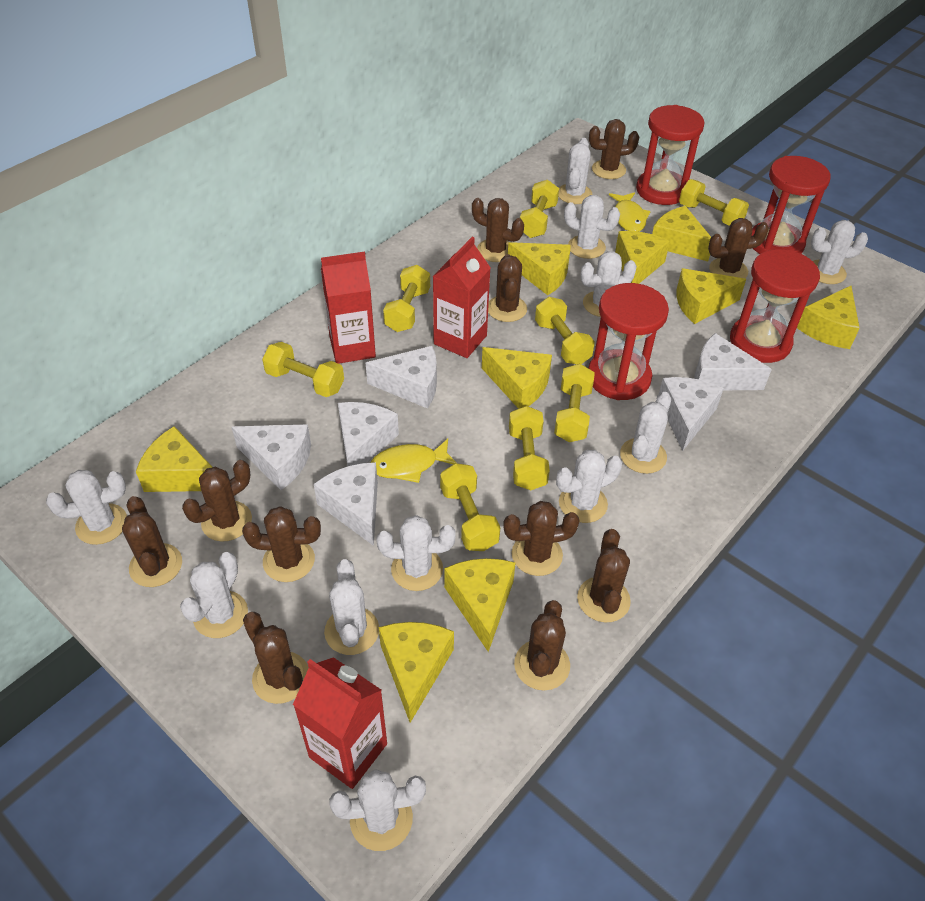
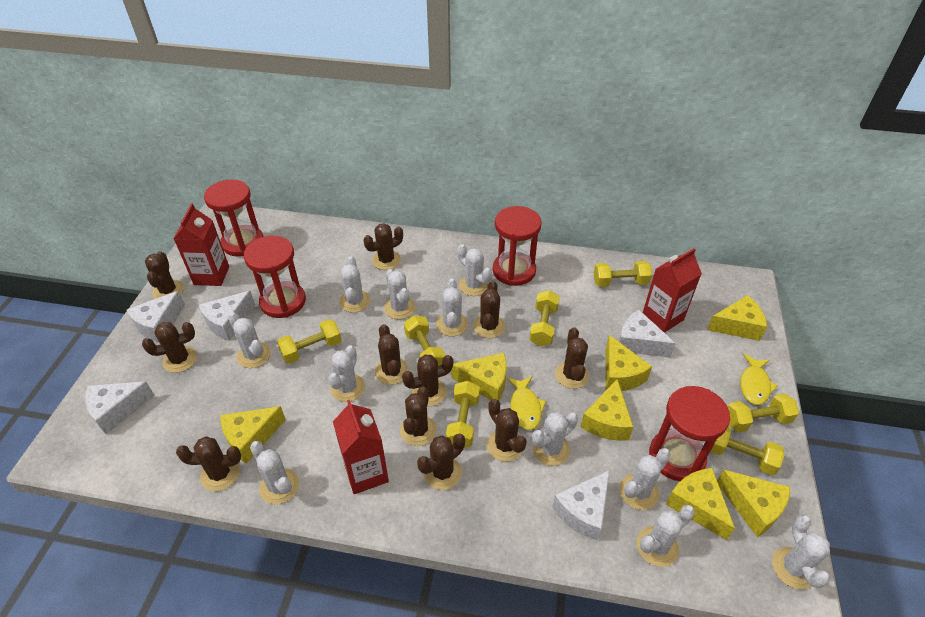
white cheese: 6 -> 5
yellow cheese: 9 -> 7
yellow dumbbell: 8 -> 7

